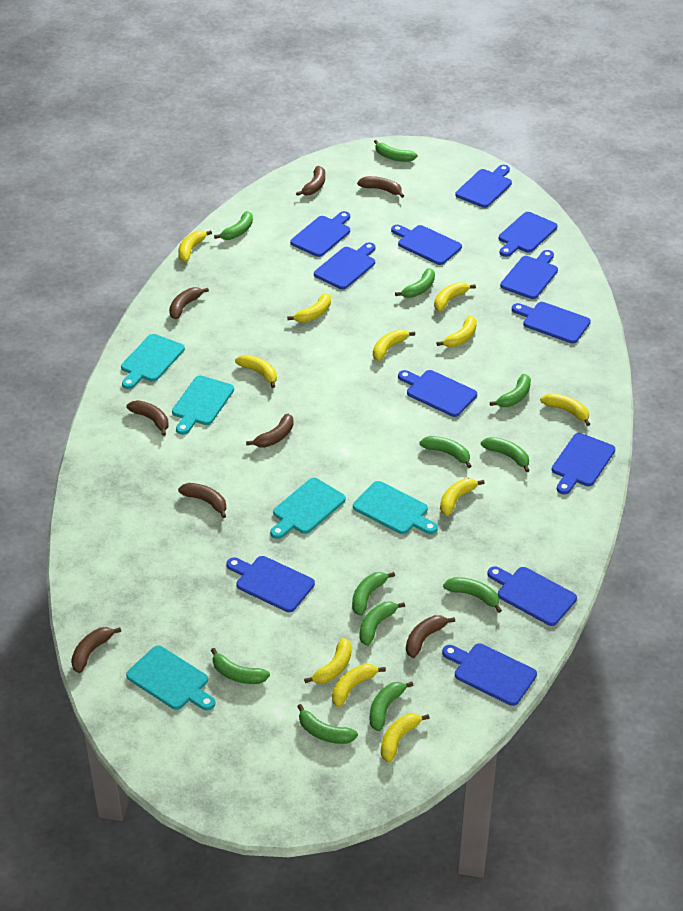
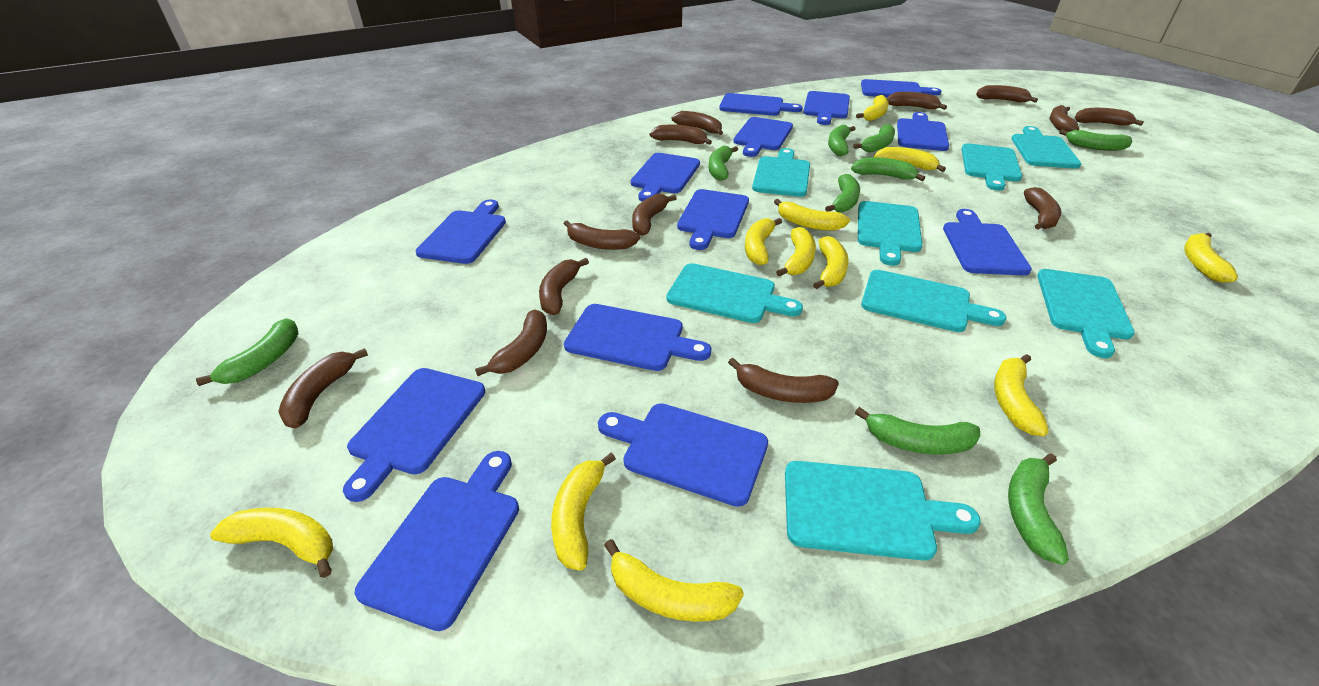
blue cutting board: 12 -> 13
brown banana: 8 -> 13
green banana: 12 -> 9
turquoise cutting board: 5 -> 8

